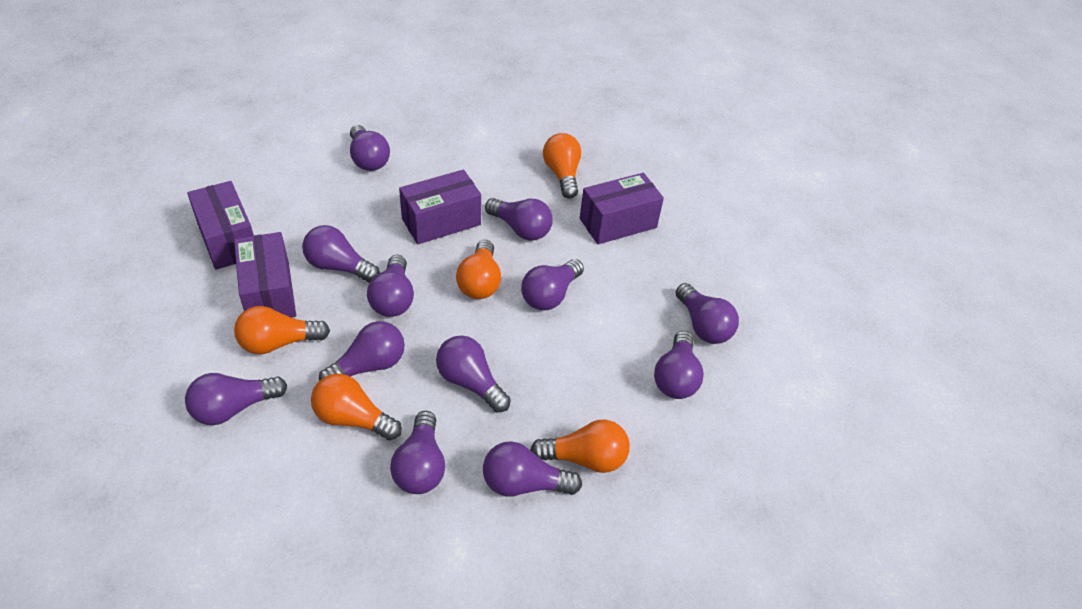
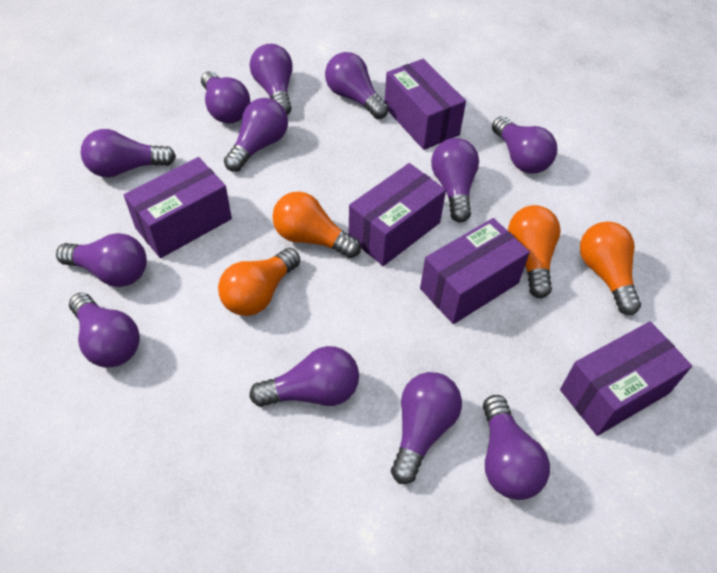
orange light bulb: 5 -> 4
purple box: 4 -> 5

